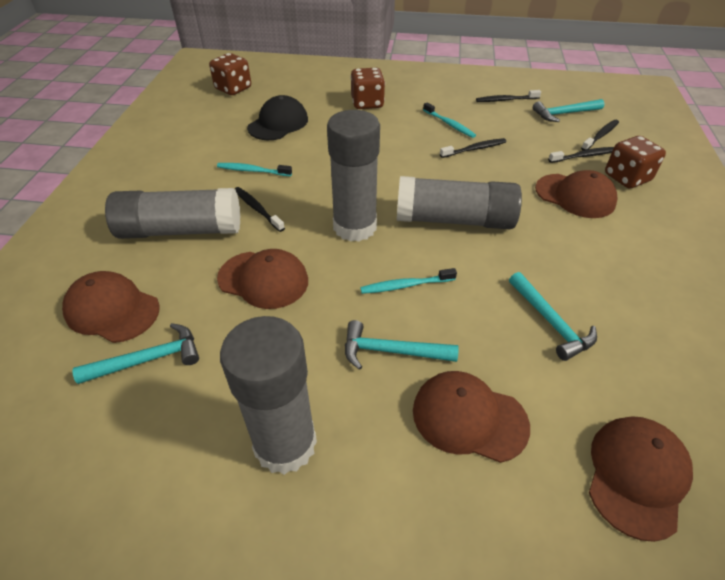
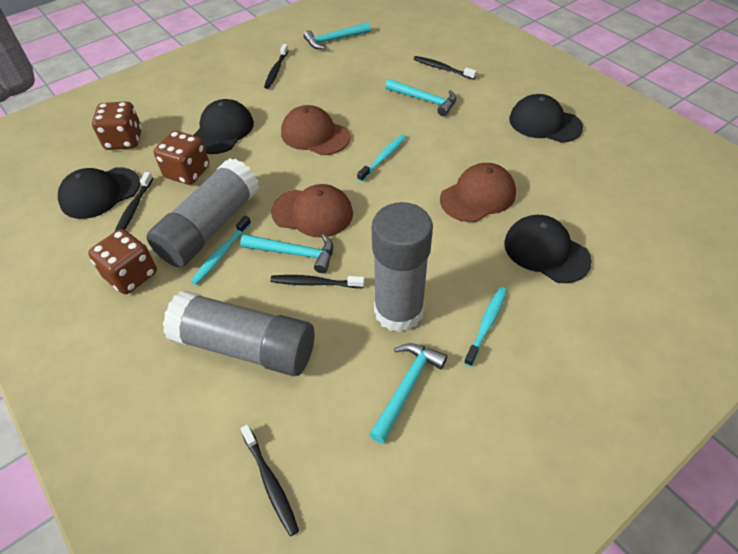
black cap: 1 -> 4
brown cap: 5 -> 3
grey glue stick: 4 -> 3

